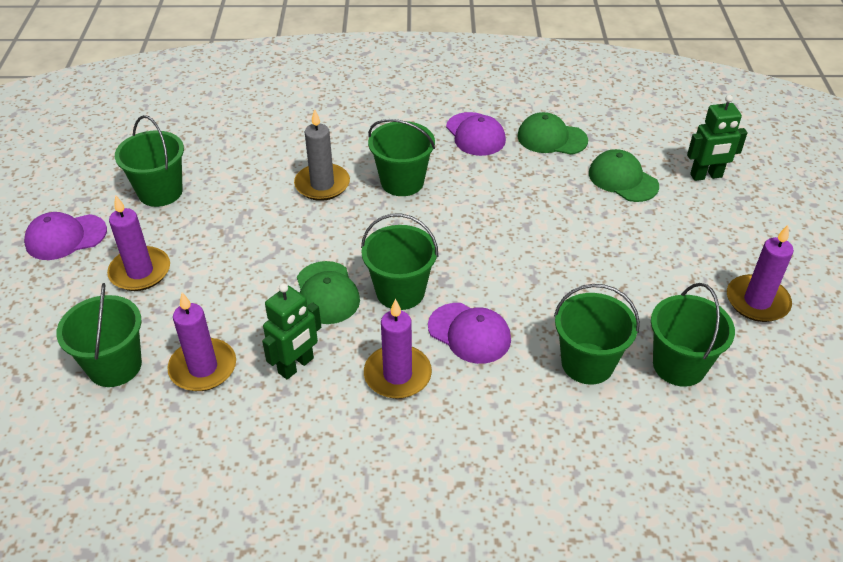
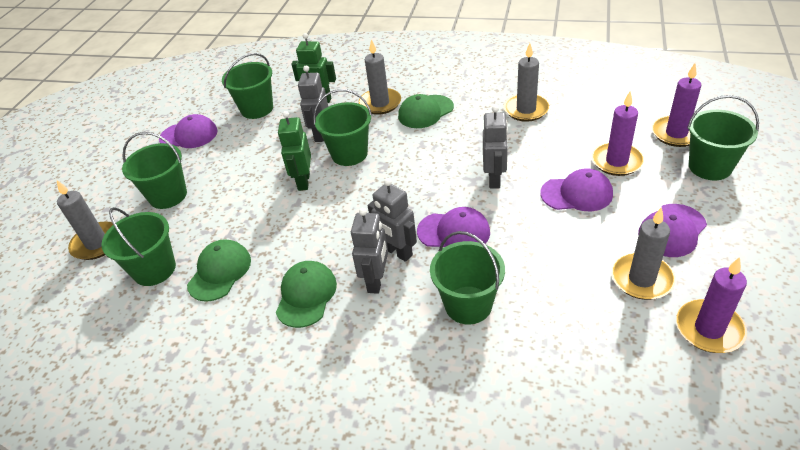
grey candle: 1 -> 4
grey robot: 0 -> 4
purple candle: 4 -> 3
purple cap: 3 -> 4

